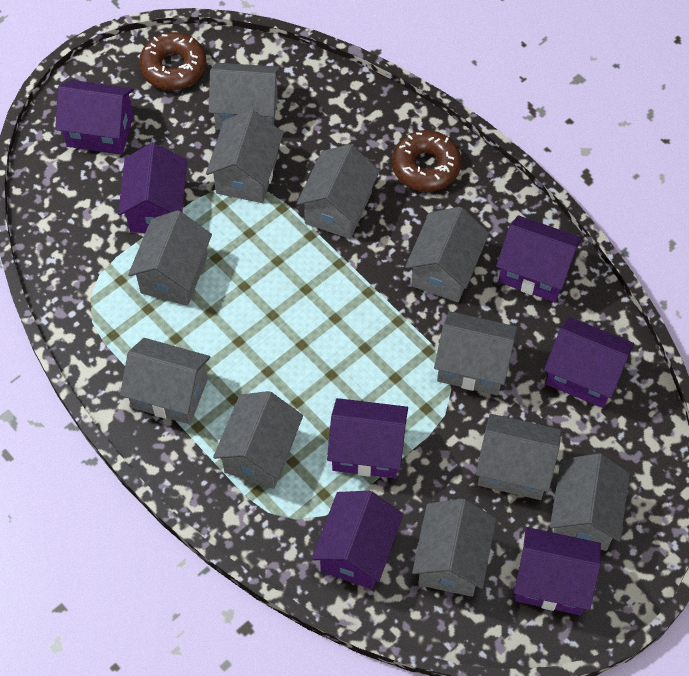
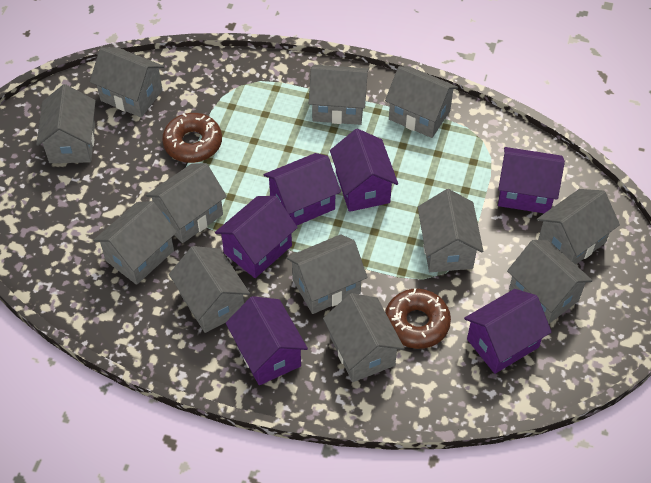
grey house: 11 -> 12
purple house: 7 -> 6

